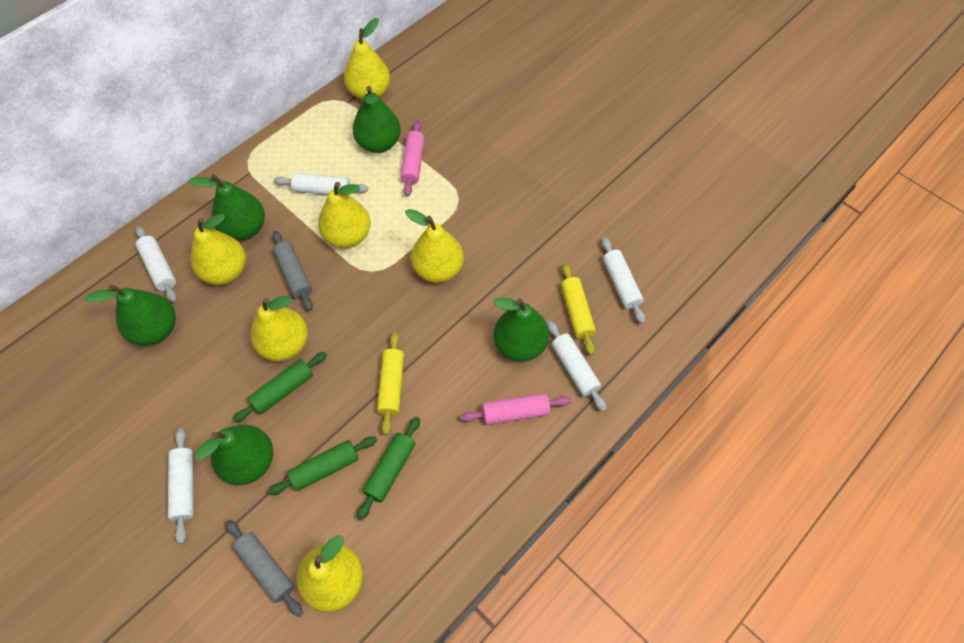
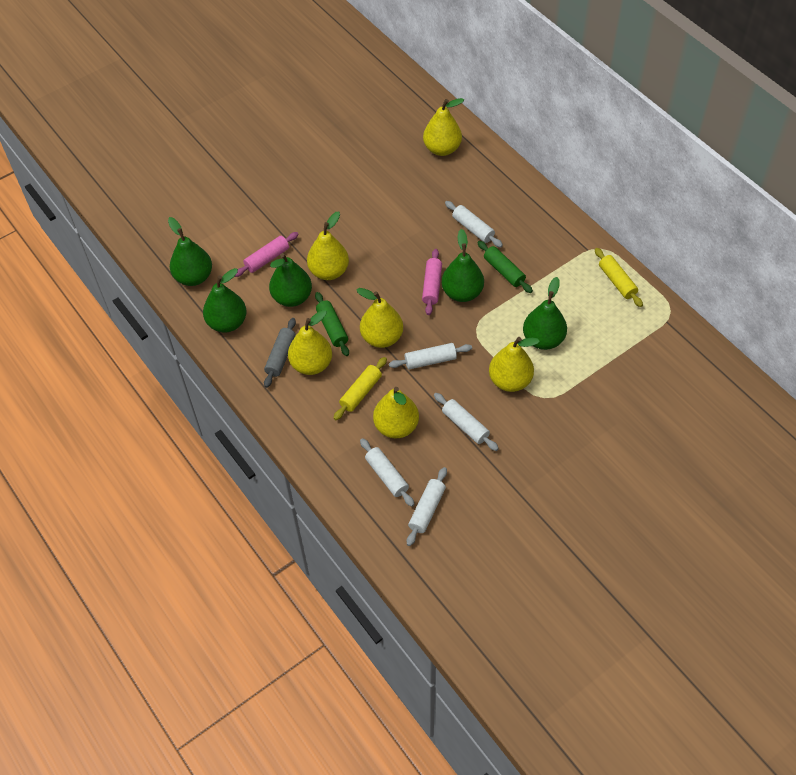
green rolling pin: 3 -> 2
grey rolling pin: 2 -> 1

